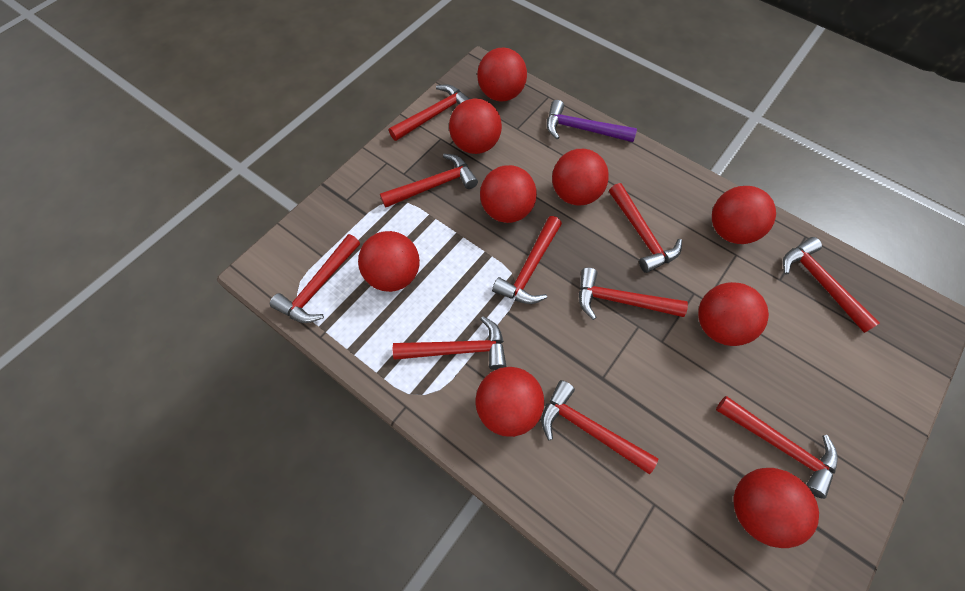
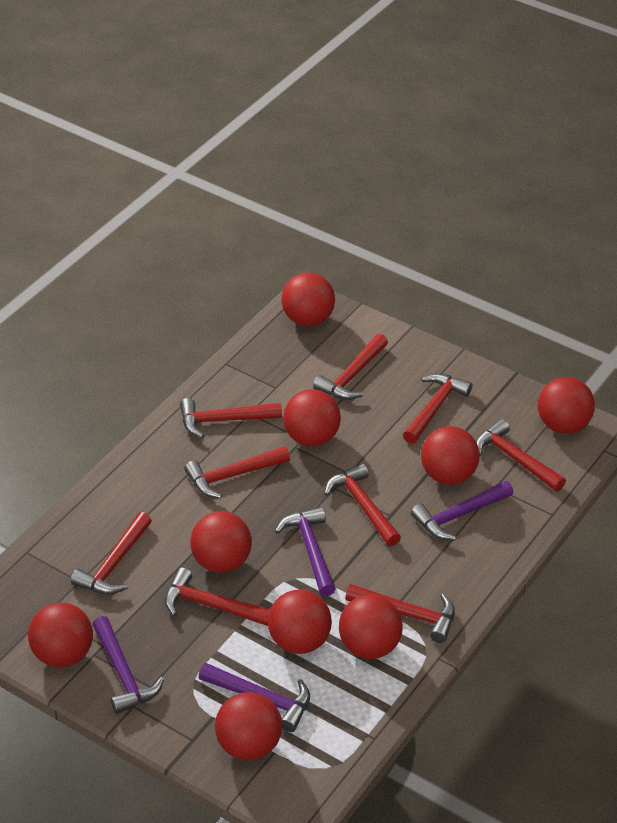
purple hammer: 1 -> 4
red hammer: 10 -> 9

